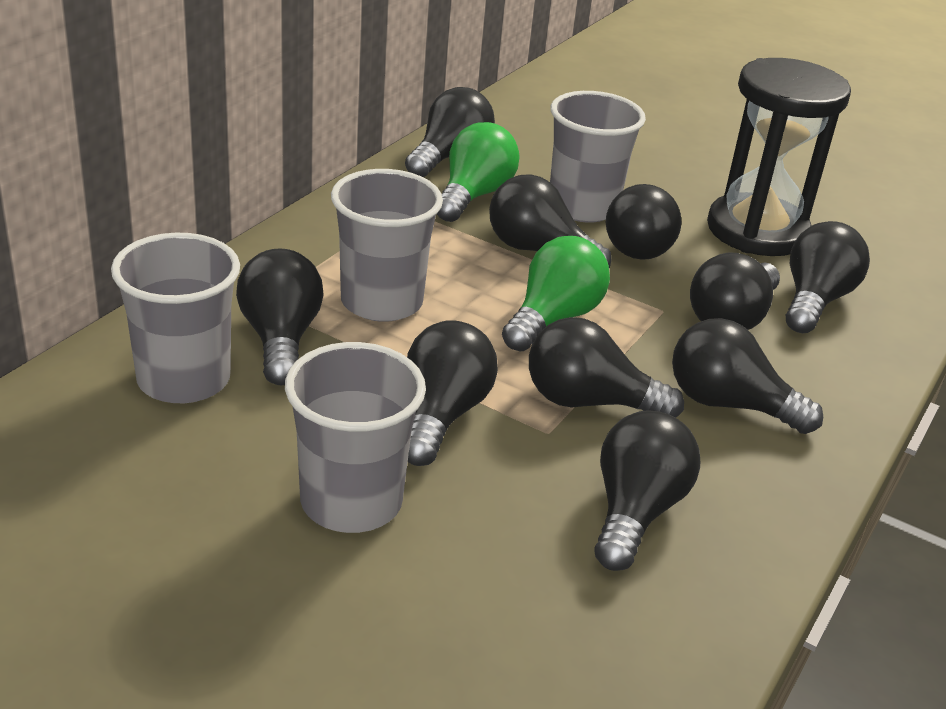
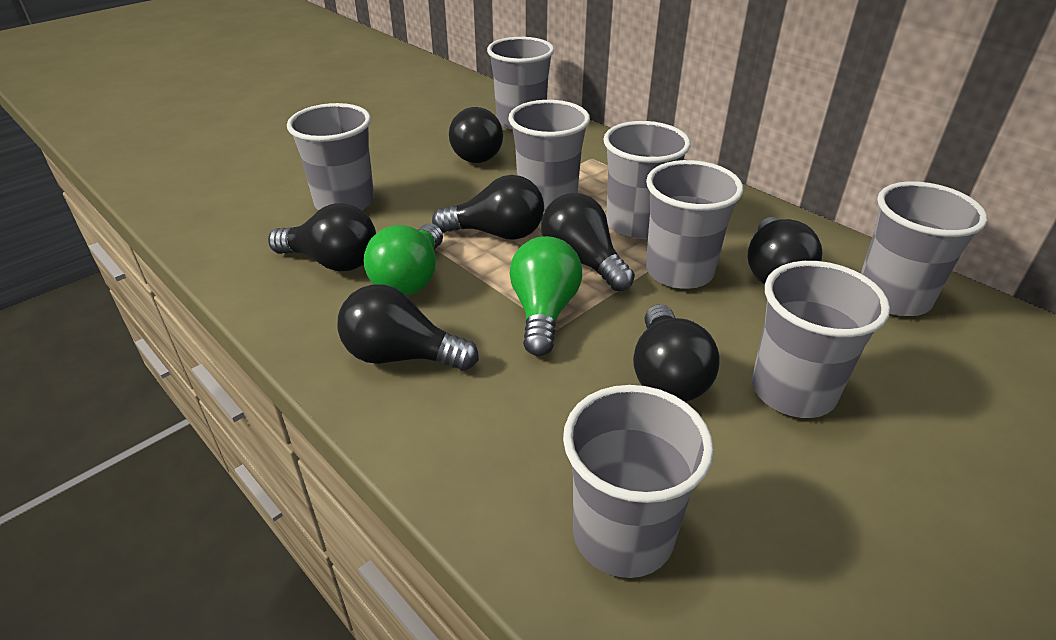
black hourglass: 1 -> 0
black light bulb: 10 -> 7
grey cup: 4 -> 8

